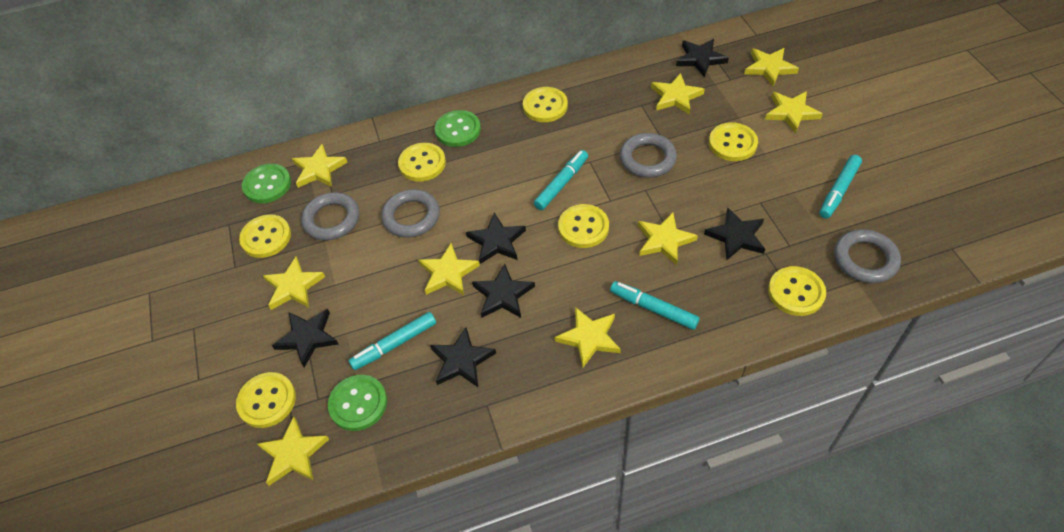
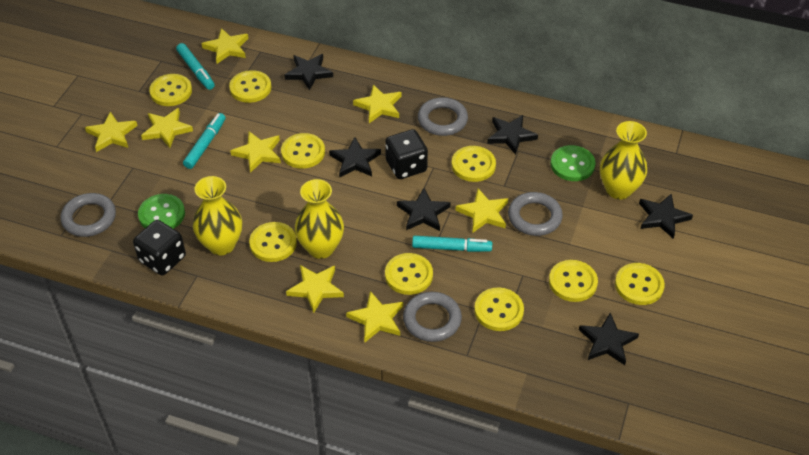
black dice: 0 -> 2
green button: 3 -> 2
turquoise marker: 4 -> 3
yellow button: 7 -> 9
yellow star: 9 -> 8
yellow vase: 0 -> 3

